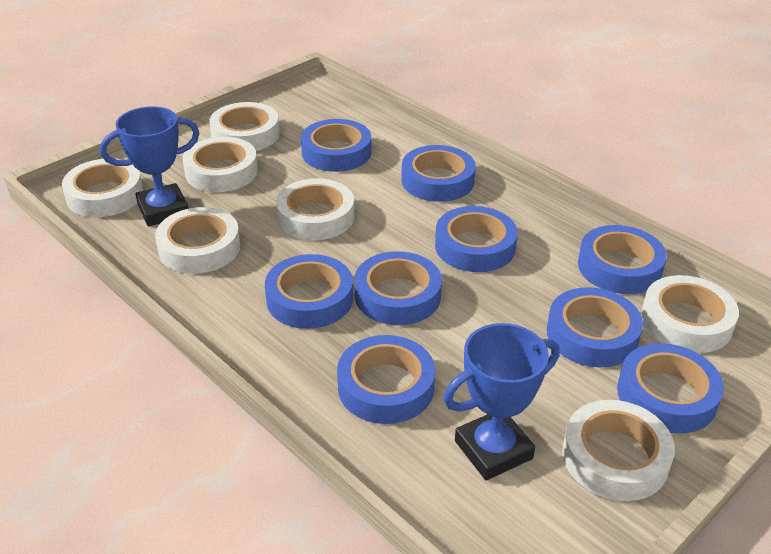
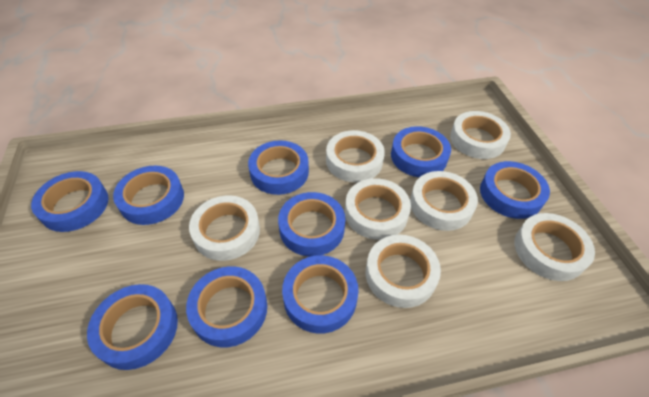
blue trophy: 2 -> 0

